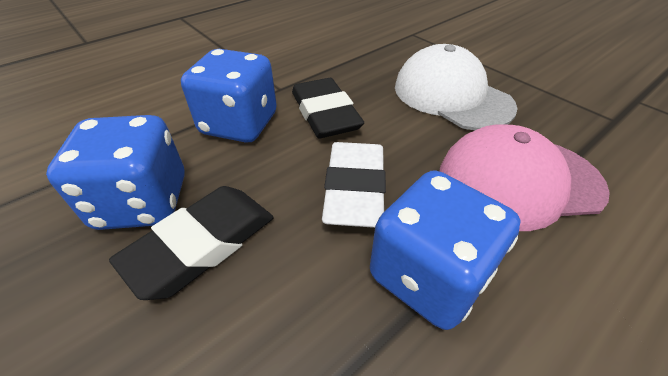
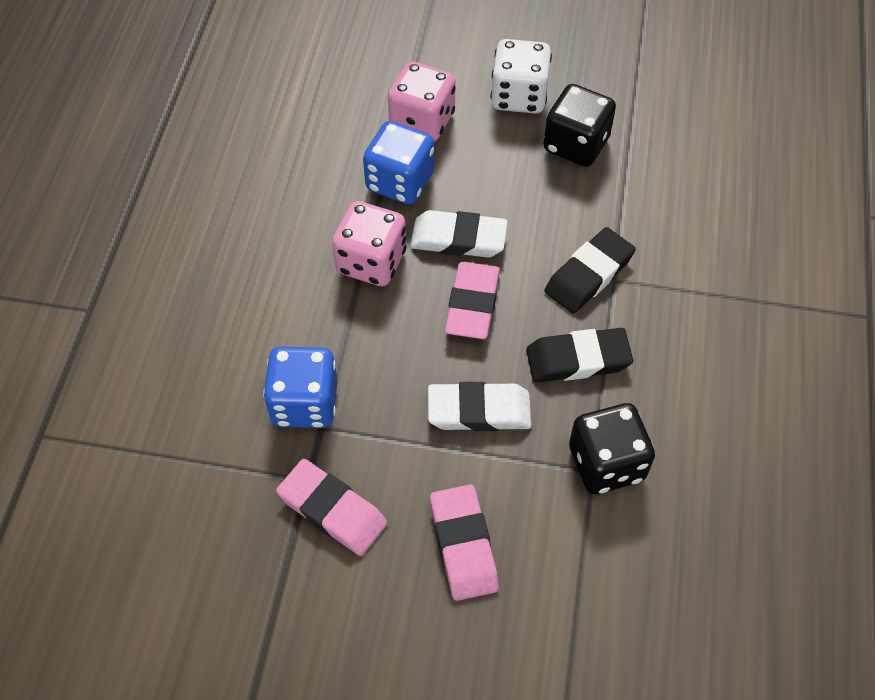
black dice: 0 -> 2
blue dice: 3 -> 2
pink cap: 1 -> 0
pink dice: 0 -> 2
pink eraser: 0 -> 3
white cap: 1 -> 0
white dice: 0 -> 1
white eraser: 1 -> 2

